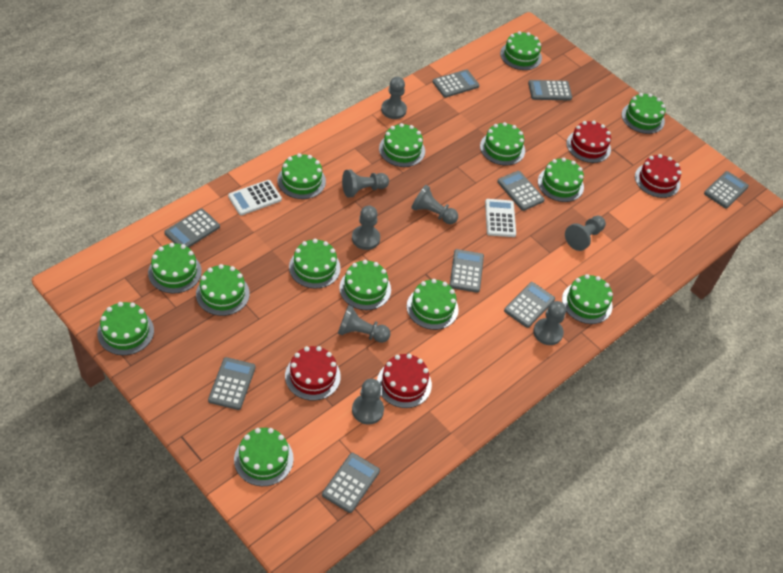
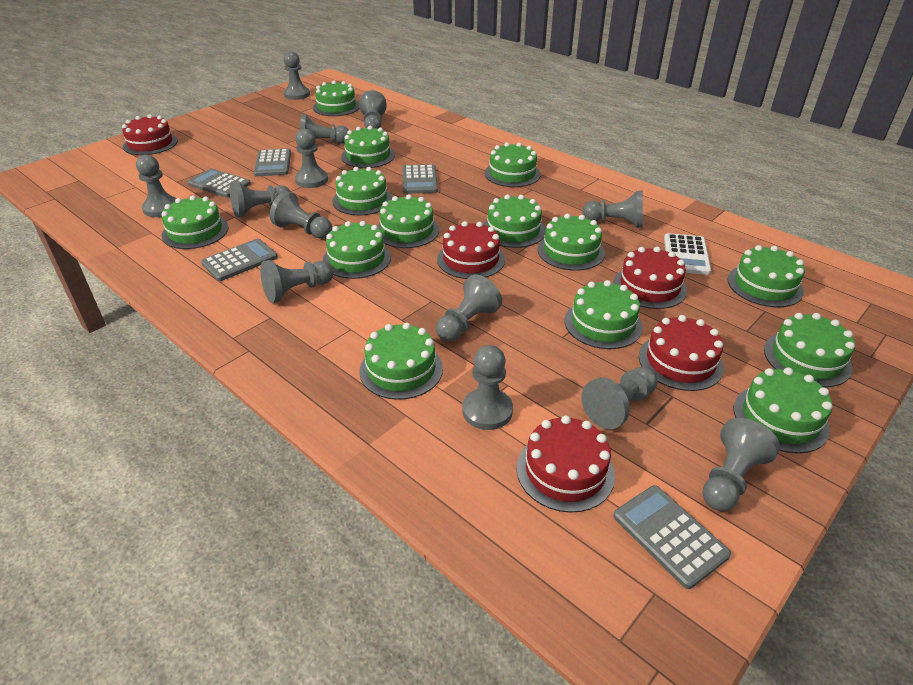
grey calculator: 9 -> 5
grey pawn: 8 -> 13
red cake: 4 -> 5
white calculator: 2 -> 1

